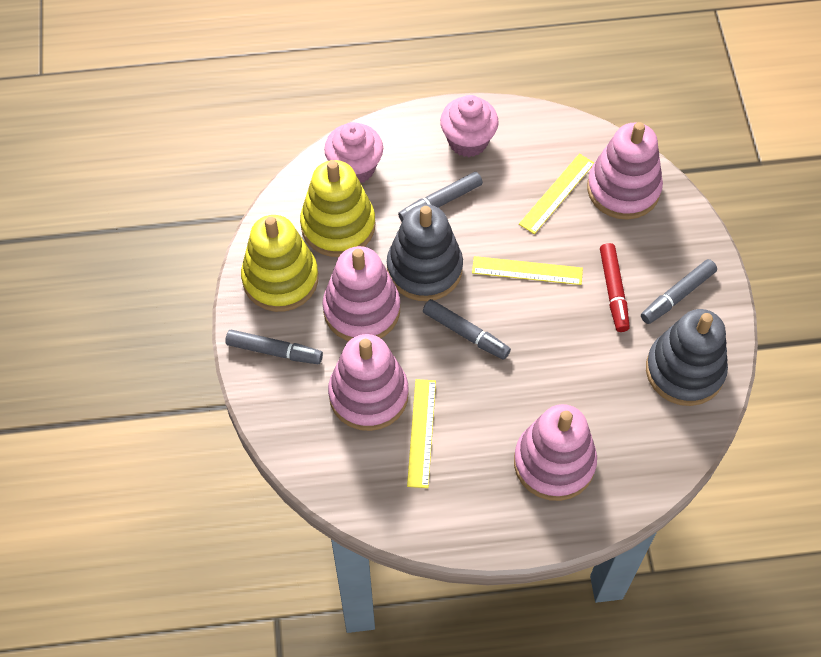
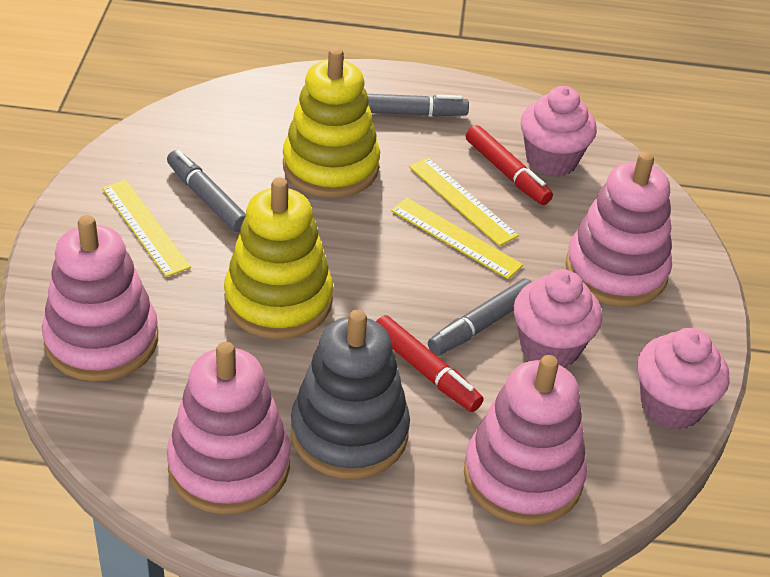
grey marker: 4 -> 3
grey stacking toy: 2 -> 1
pink cupcake: 2 -> 3
red marker: 1 -> 2

